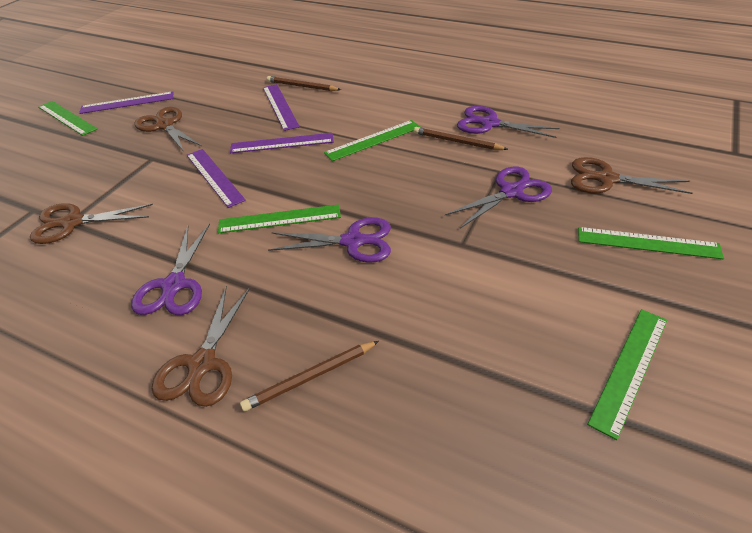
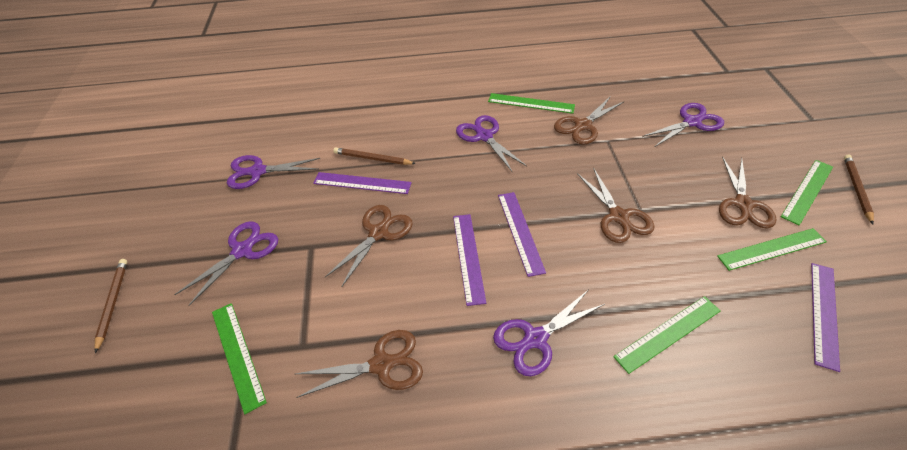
brown scissors: 4 -> 5
purple scissors: 4 -> 5

